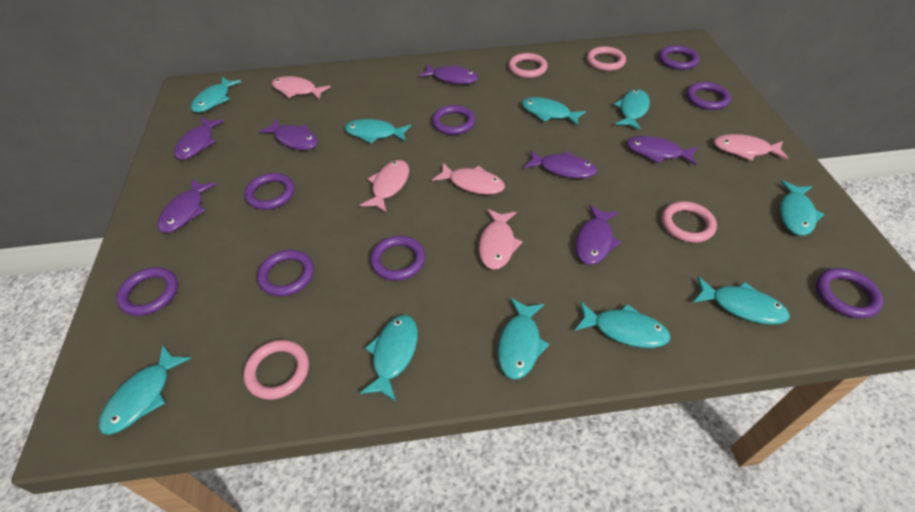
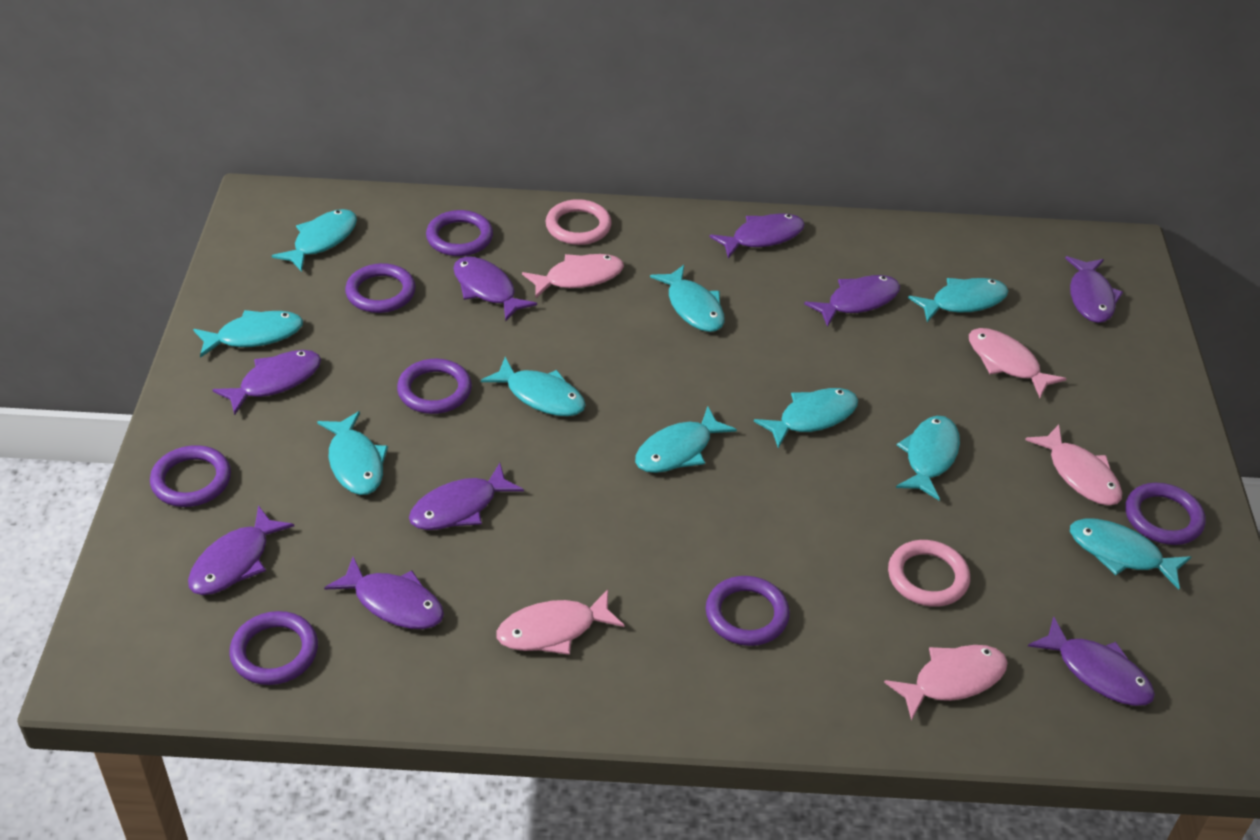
pink ring: 4 -> 2
purple fish: 7 -> 9
purple ring: 8 -> 7

